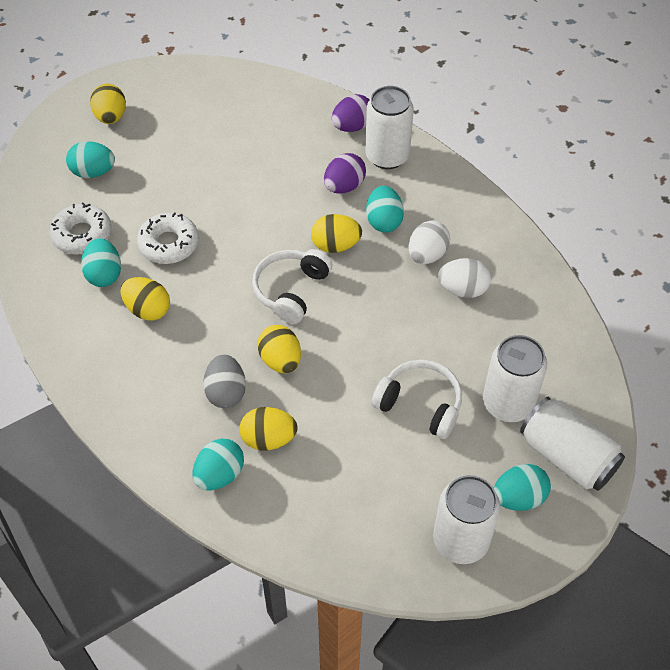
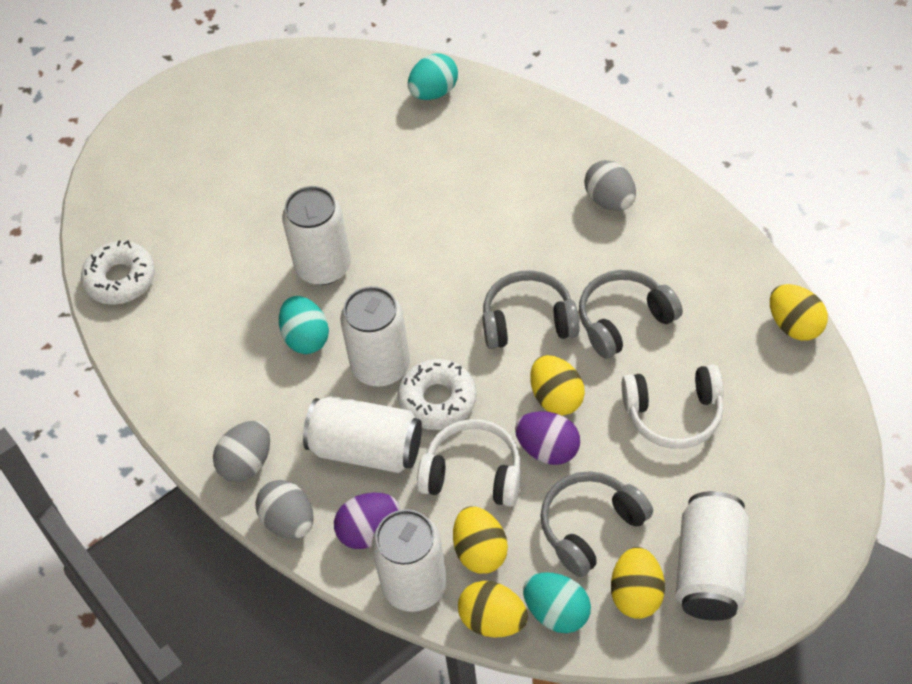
grey egg: 1 -> 3
grey headphones: 0 -> 3
turquoise egg: 5 -> 3
white can: 4 -> 5
white egg: 2 -> 0

